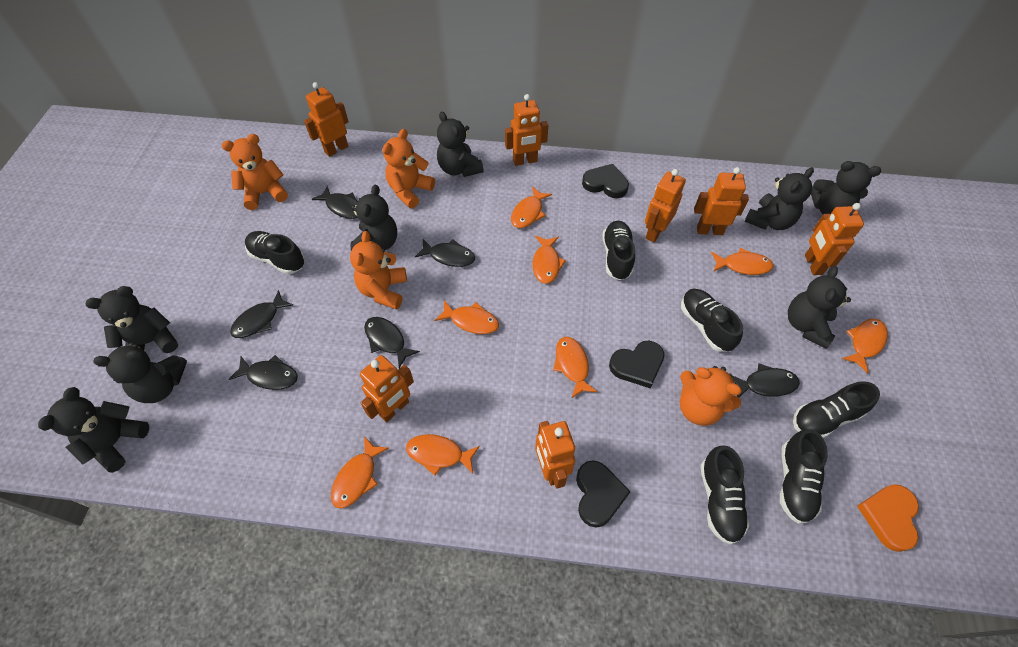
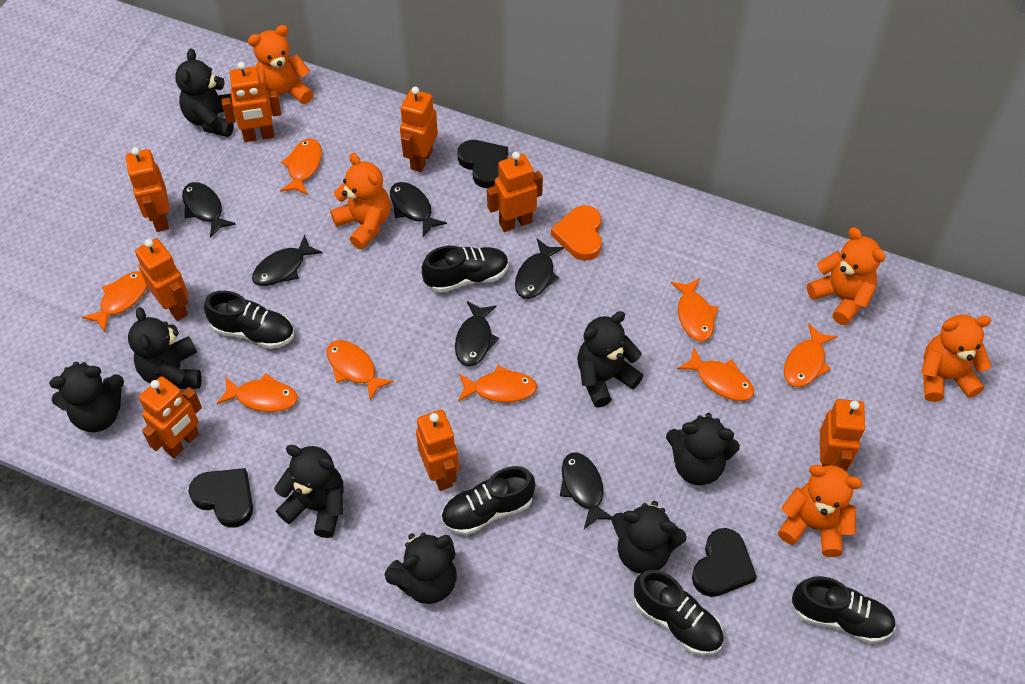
black shoe: 6 -> 5
orange robot: 7 -> 8
orange teddy bear: 4 -> 5

